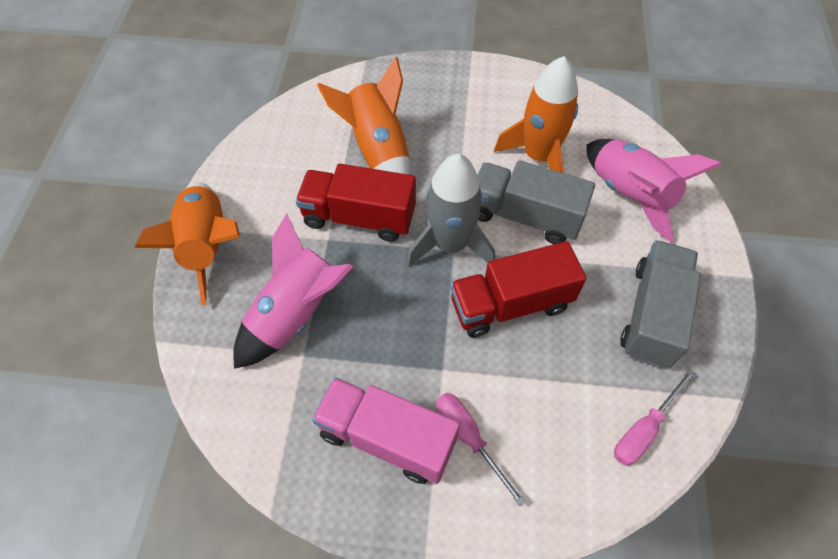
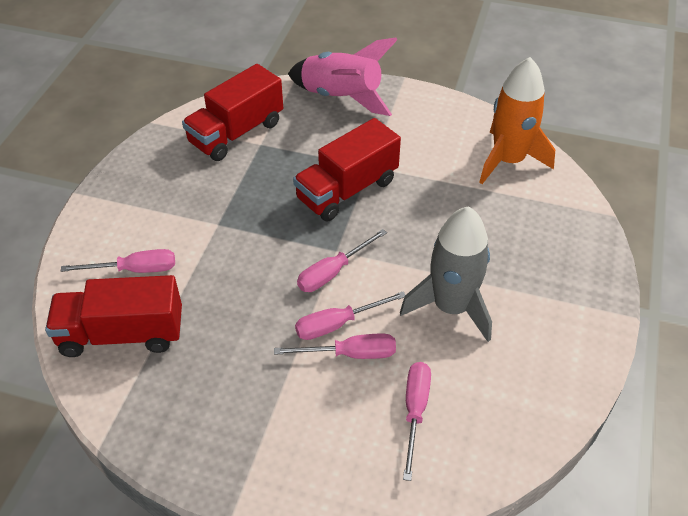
grey truck: 2 -> 0
orange rocket: 3 -> 1
pink rocket: 2 -> 1
pink screwdriver: 2 -> 5
pink truck: 1 -> 0
red truck: 2 -> 3

